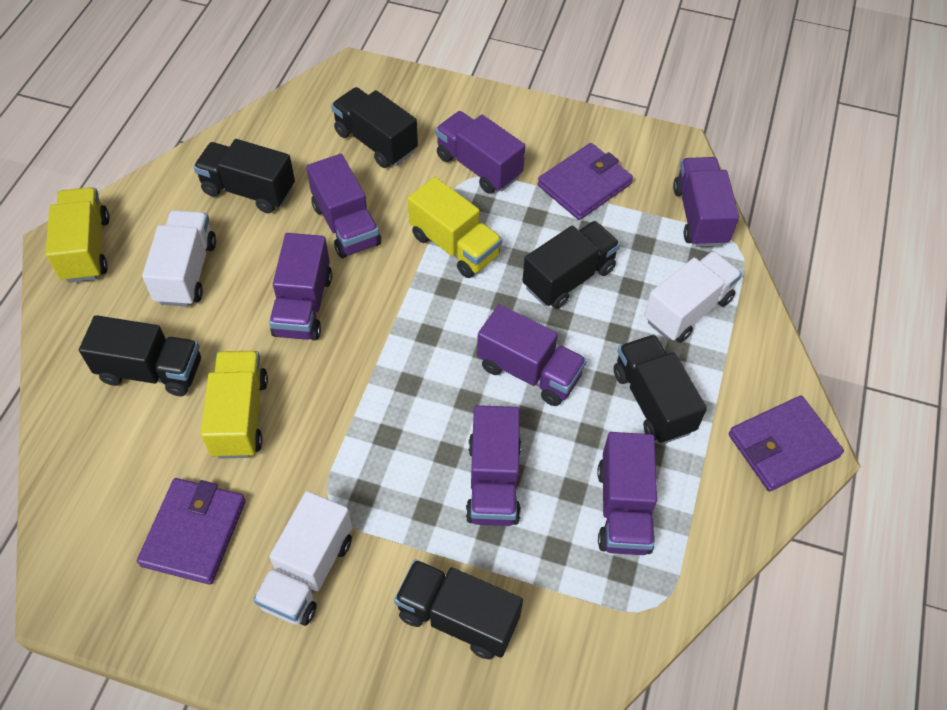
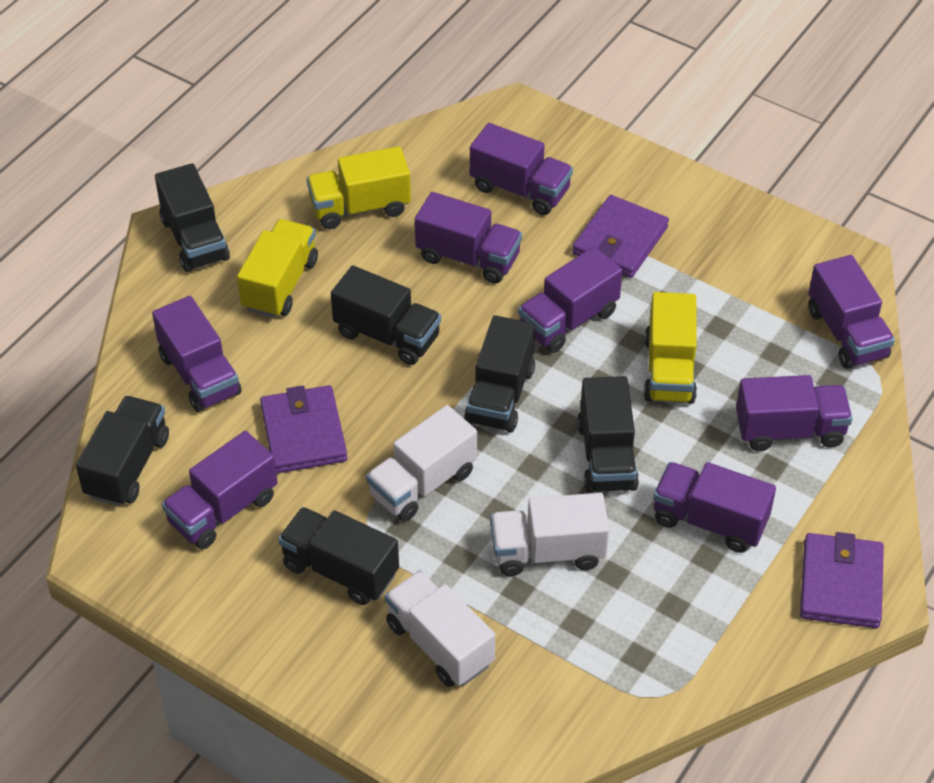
purple truck: 7 -> 8

